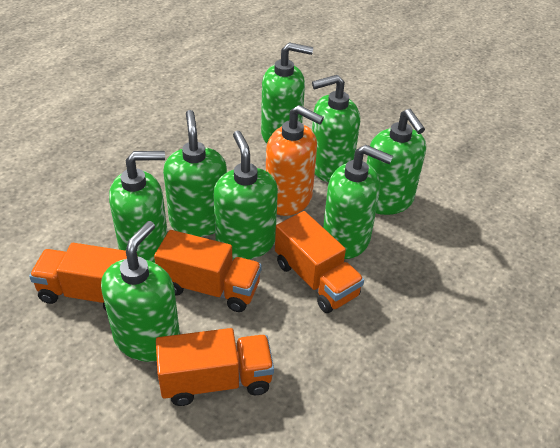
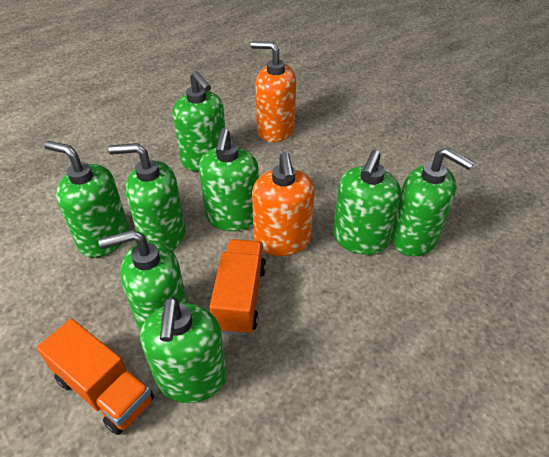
orange soap dispenser: 1 -> 2
orange truck: 4 -> 2

